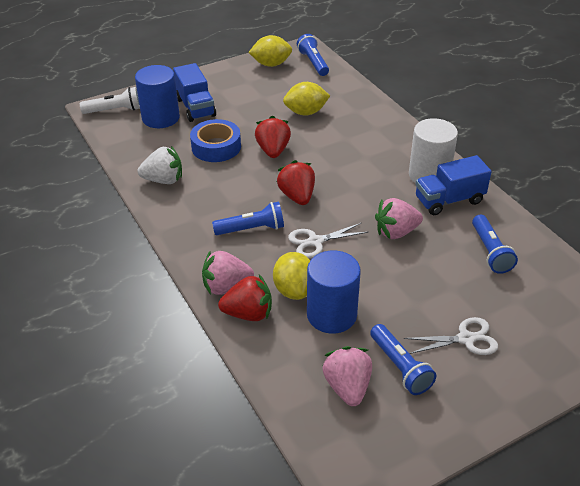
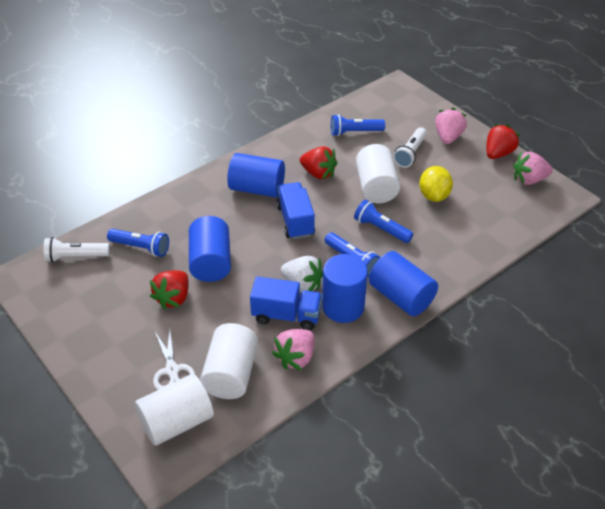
blue cylinder: 2 -> 4
blue tape: 1 -> 0
white cylinder: 1 -> 3
white flashlight: 1 -> 2
white scissors: 2 -> 1
yellow lemon: 3 -> 1

